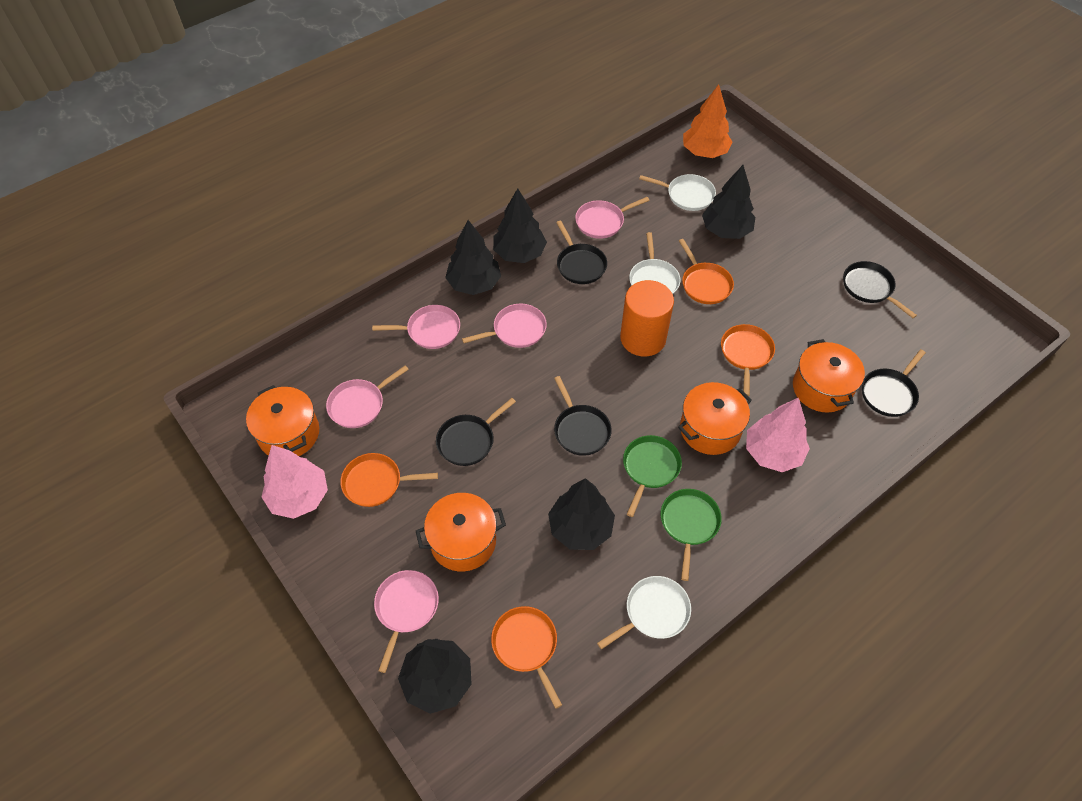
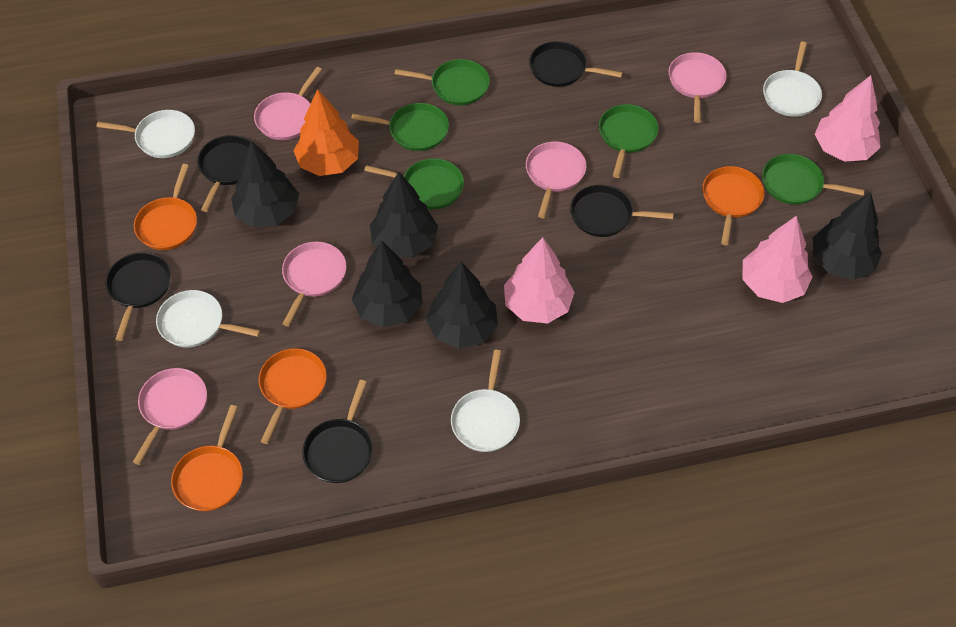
green pan: 2 -> 5
orange cylinder: 1 -> 0
orange pot: 4 -> 0
pink tree: 2 -> 3
white pan: 3 -> 4

